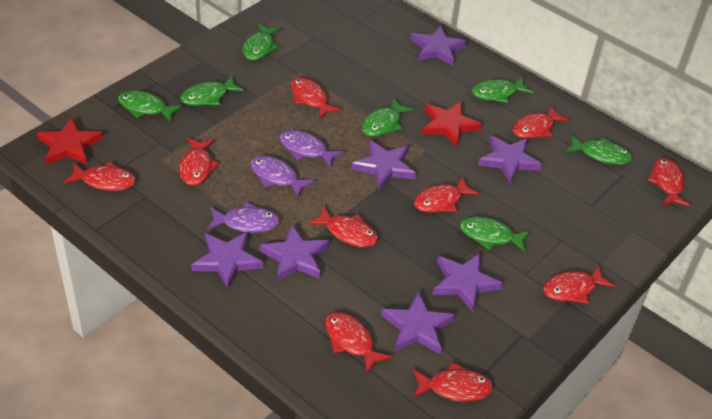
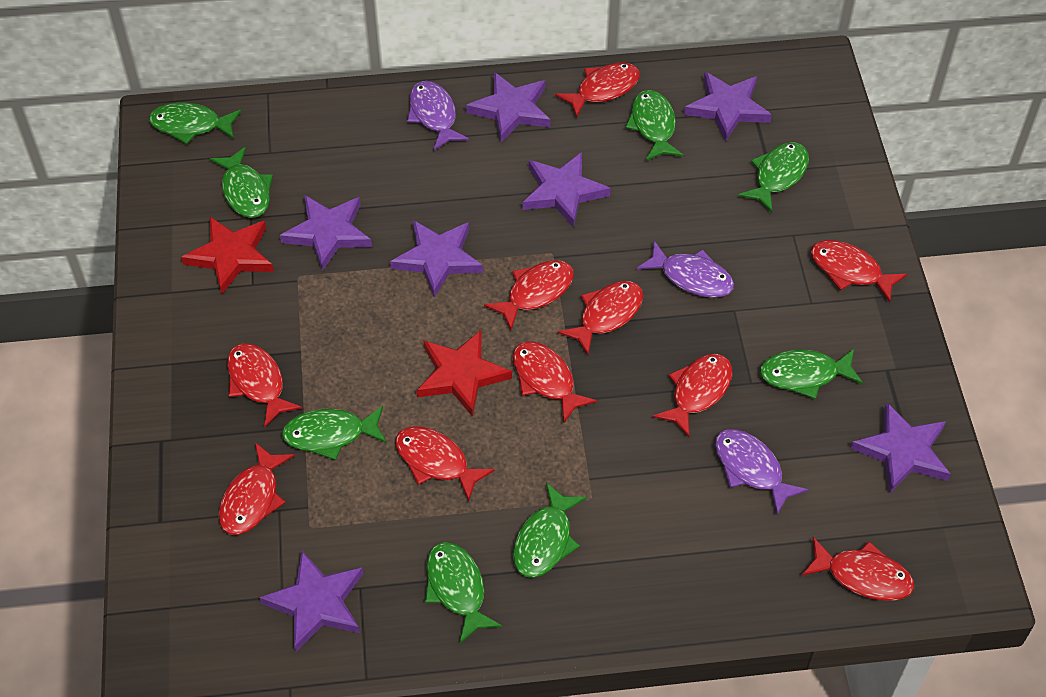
green fish: 7 -> 8

